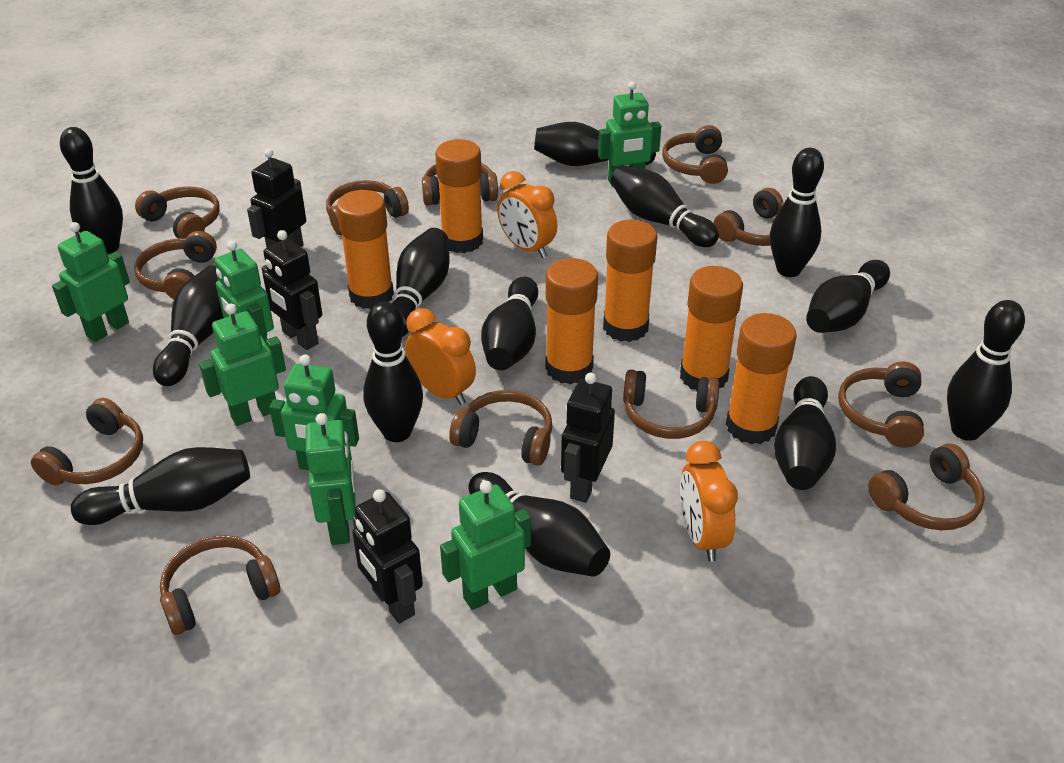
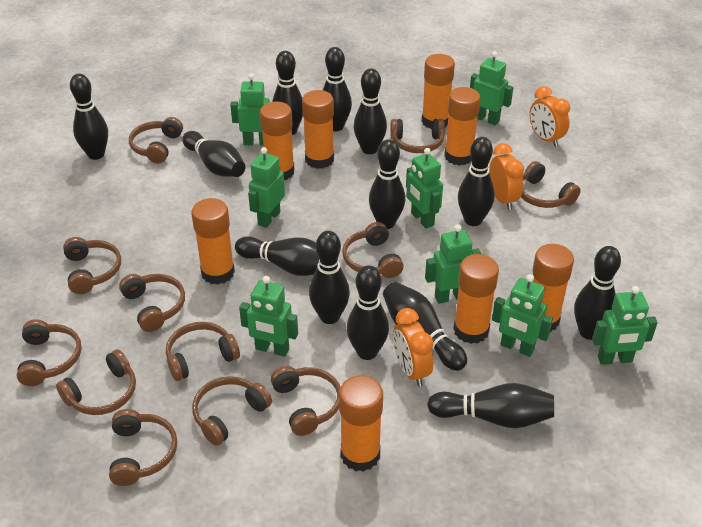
black robot: 4 -> 0
green robot: 7 -> 8
orange glue stick: 6 -> 8

